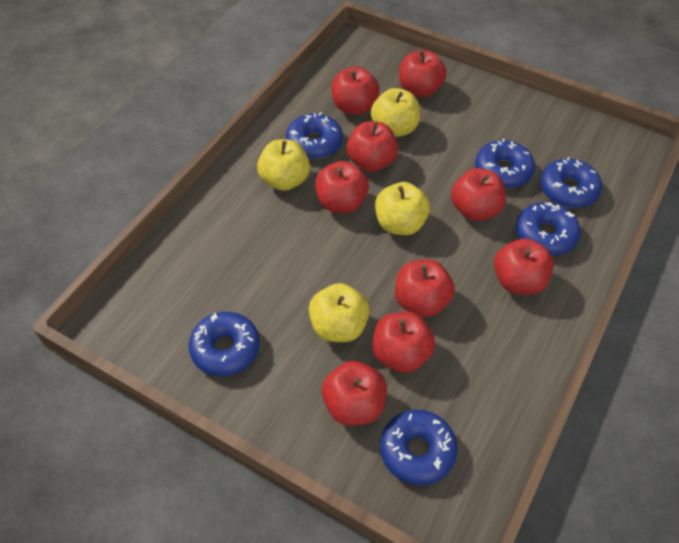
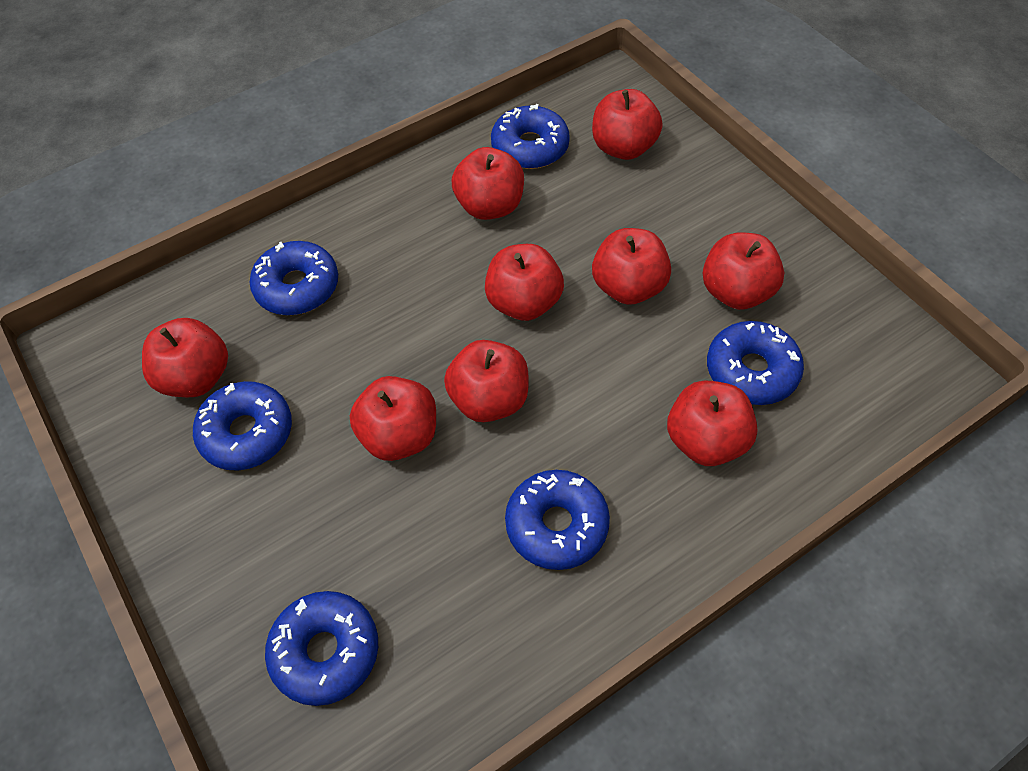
yellow apple: 4 -> 0

